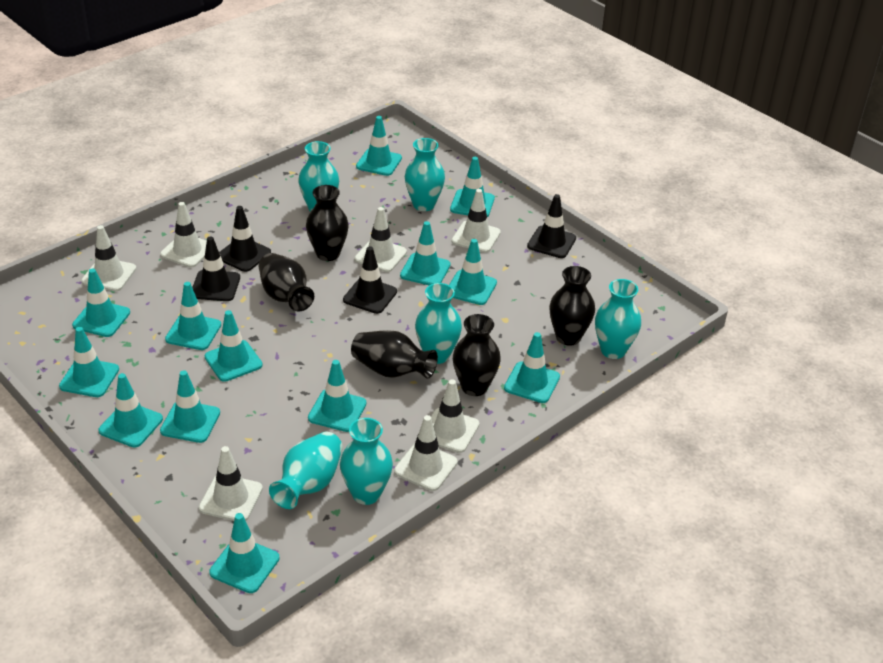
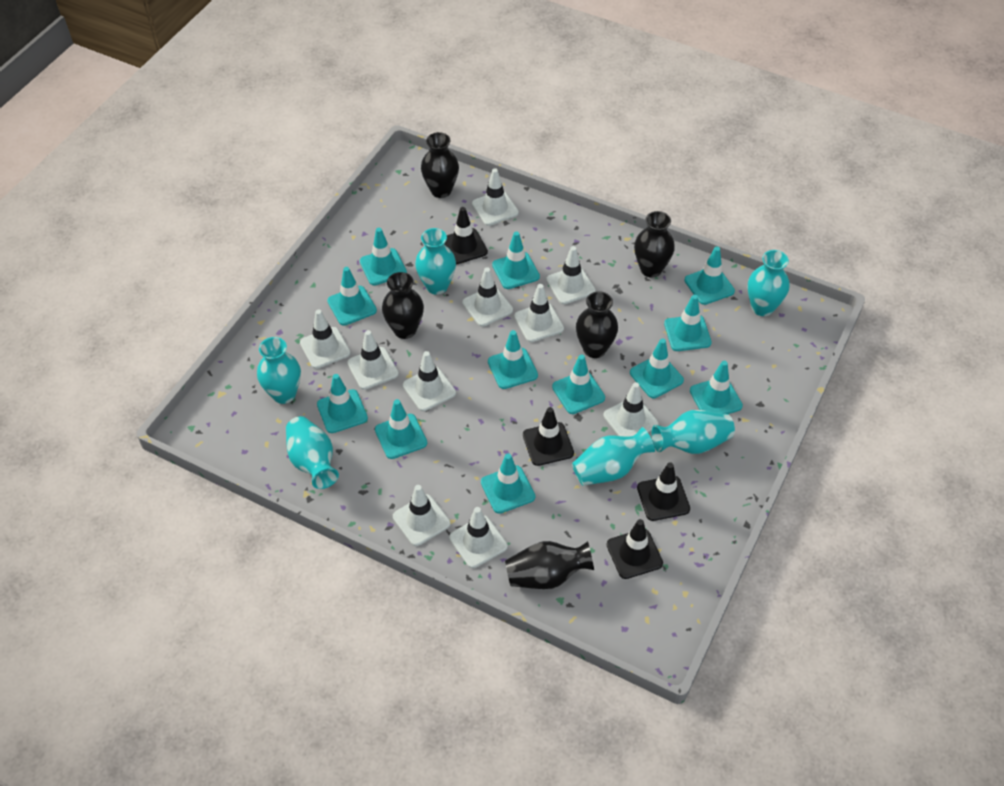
turquoise traffic cone: 13 -> 12
white traffic cone: 7 -> 10

